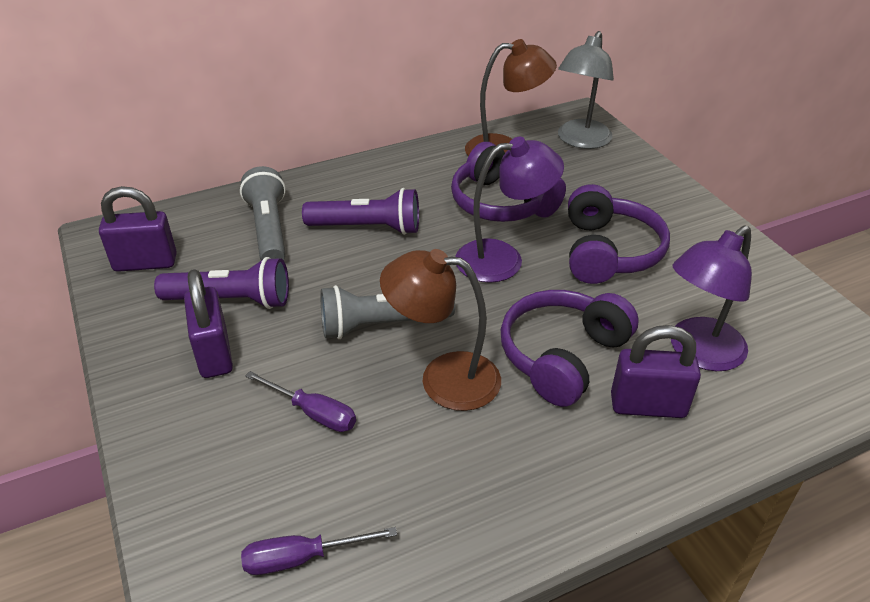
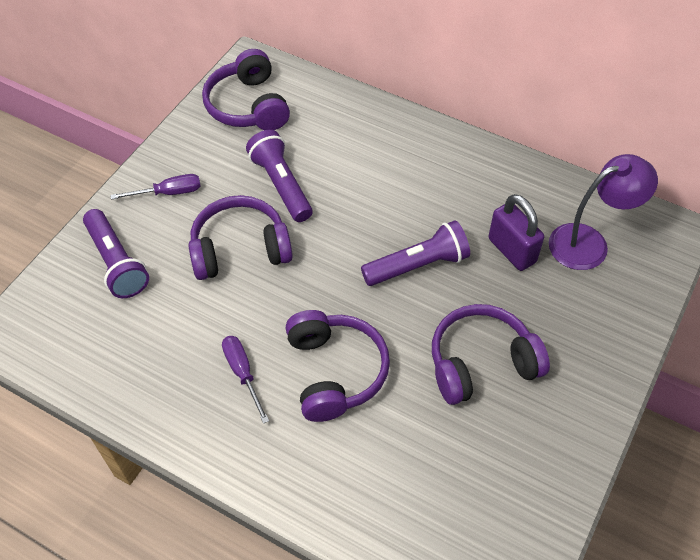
brown lamp: 2 -> 0
grey flashlight: 2 -> 0
grey lamp: 1 -> 0
purple flashlight: 2 -> 3
purple headphones: 3 -> 4
purple lamp: 2 -> 1
purple padlock: 3 -> 1

